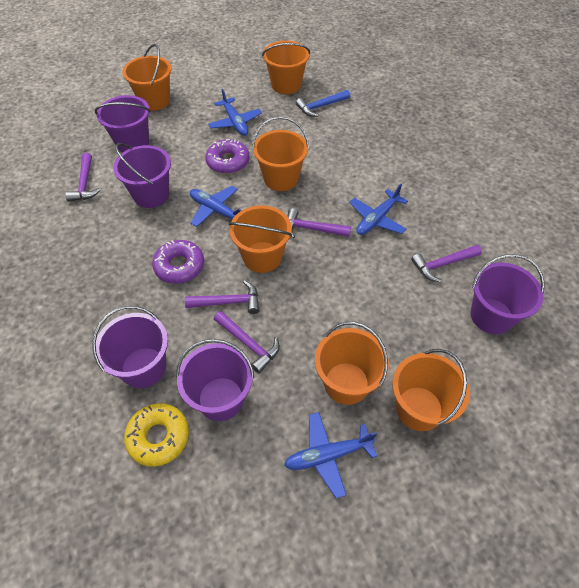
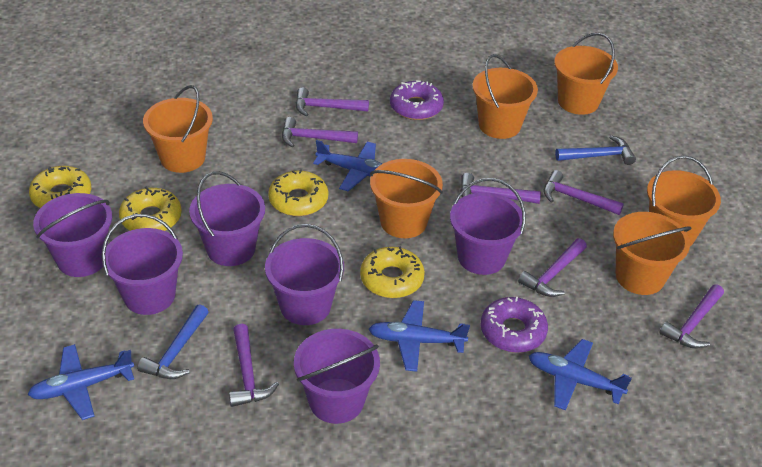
blue hammer: 1 -> 2
purple bucket: 5 -> 6
purple hammer: 5 -> 7
yellow donut: 1 -> 4

